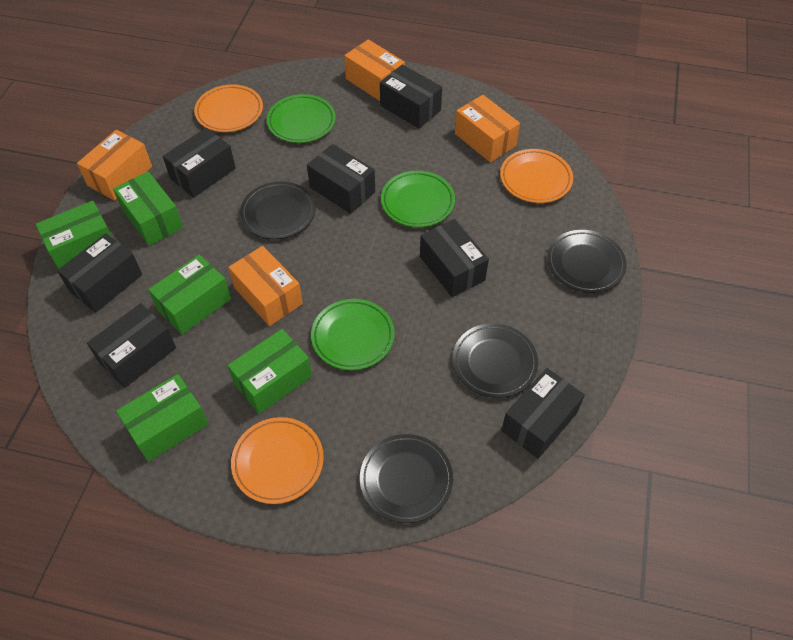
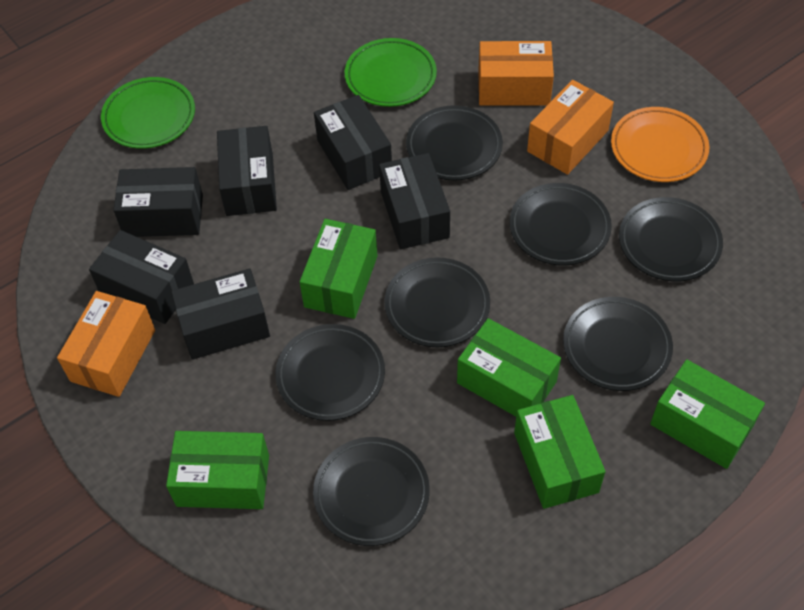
black box: 7 -> 6
black plate: 4 -> 7
green plate: 3 -> 2
orange box: 4 -> 3
orange plate: 3 -> 1

